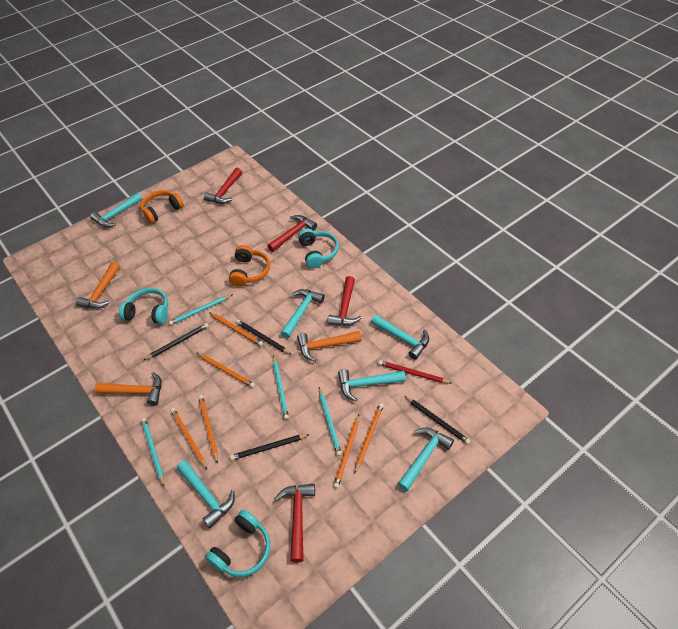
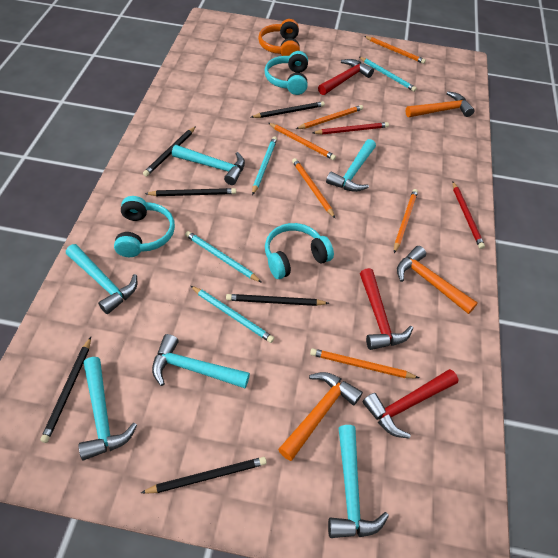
black pencil: 4 -> 6
orange headphones: 2 -> 1
red hammer: 4 -> 3
red pencil: 1 -> 2

